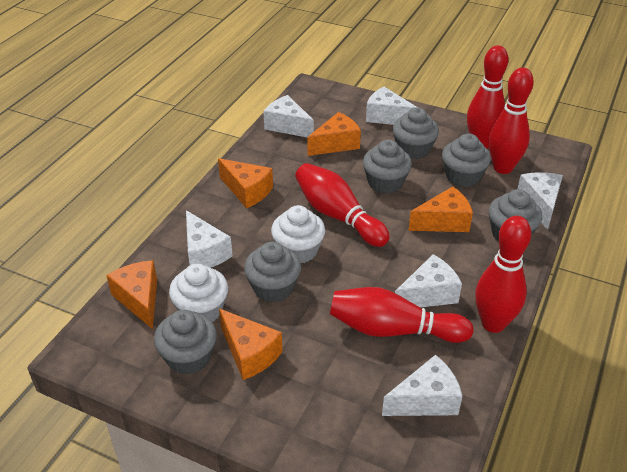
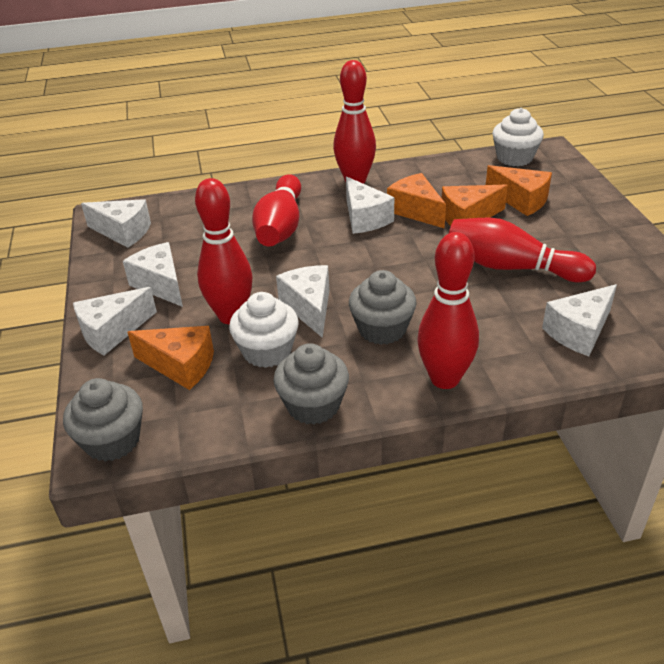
grey cupcake: 6 -> 3
orange cheese: 5 -> 4

